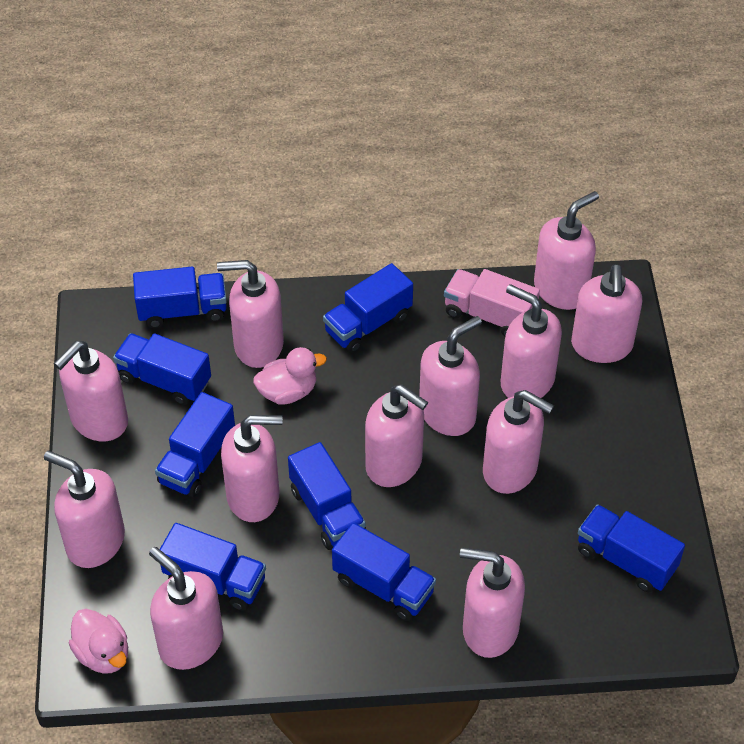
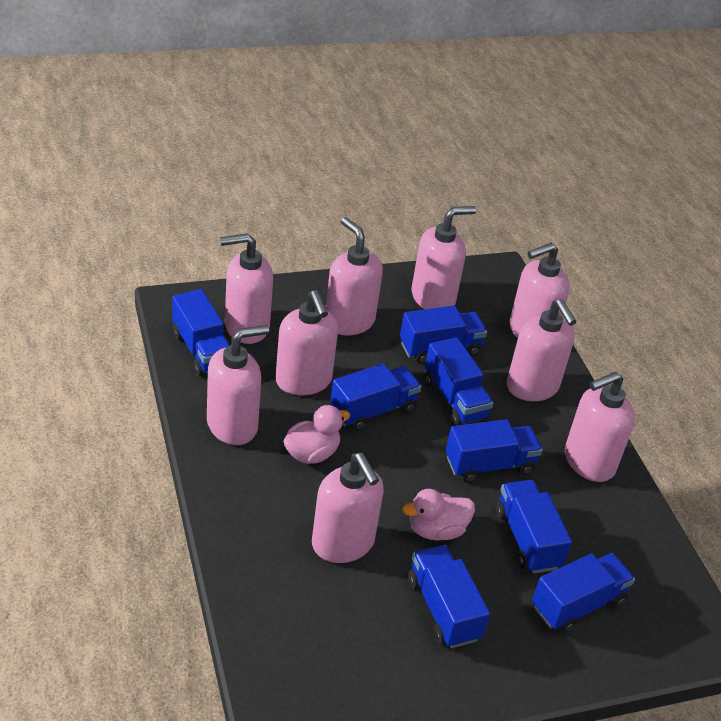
pink soap dispenser: 12 -> 9
pink truck: 1 -> 0

